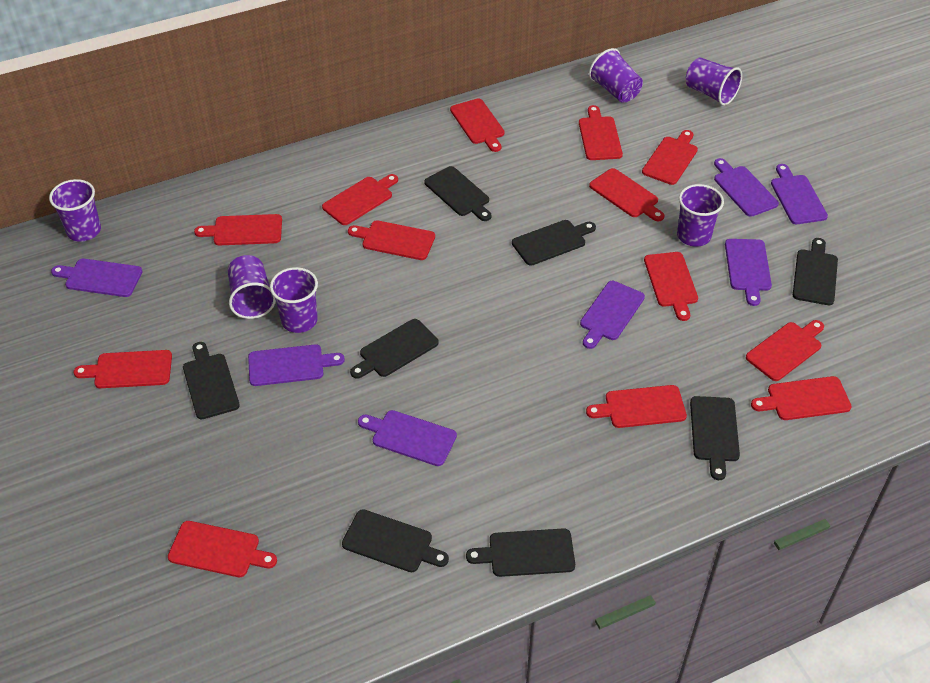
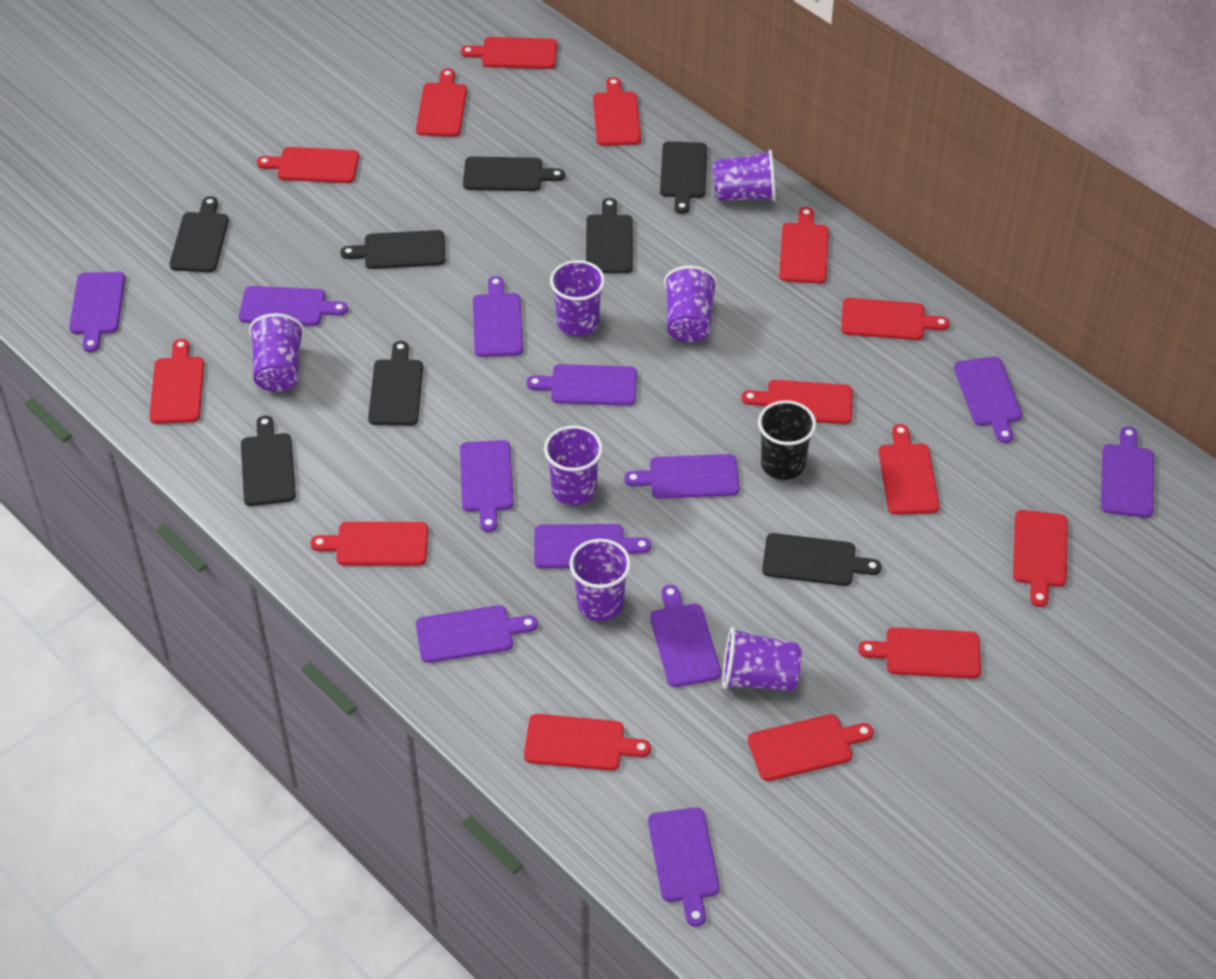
black cup: 0 -> 1
purple cup: 6 -> 7
purple cutting board: 7 -> 12
red cutting board: 13 -> 14

